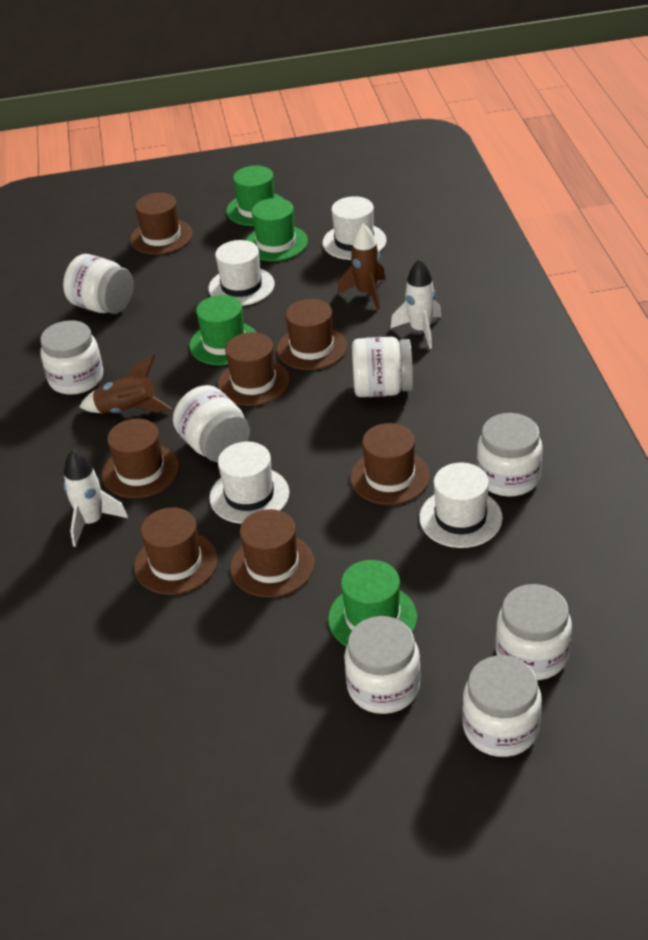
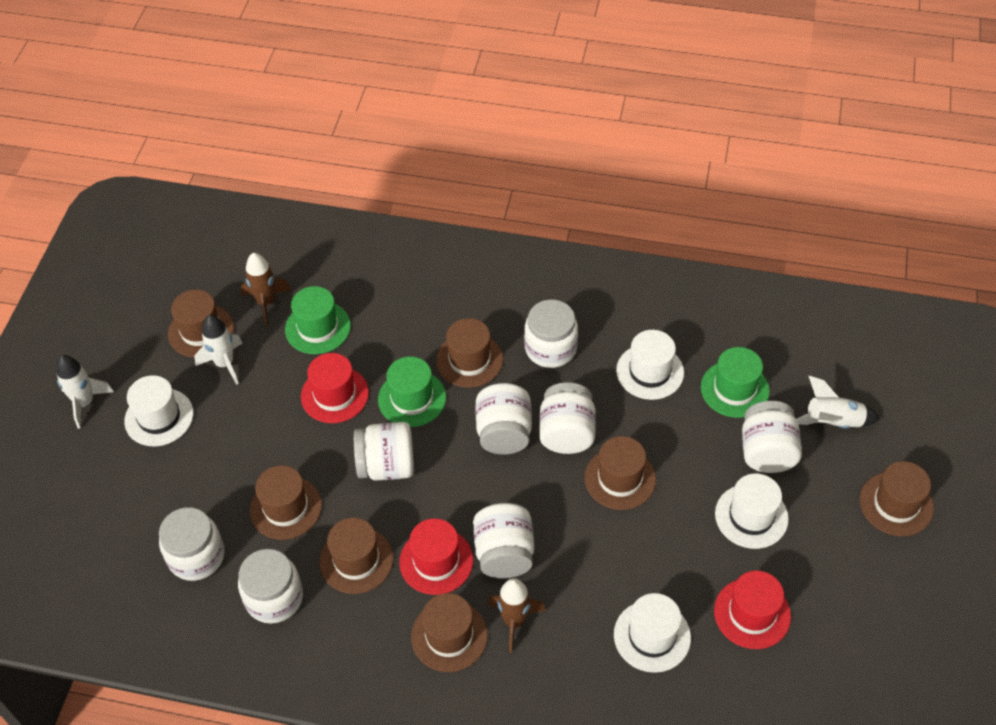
green hat: 4 -> 3
red hat: 0 -> 3
white rocket: 2 -> 3

